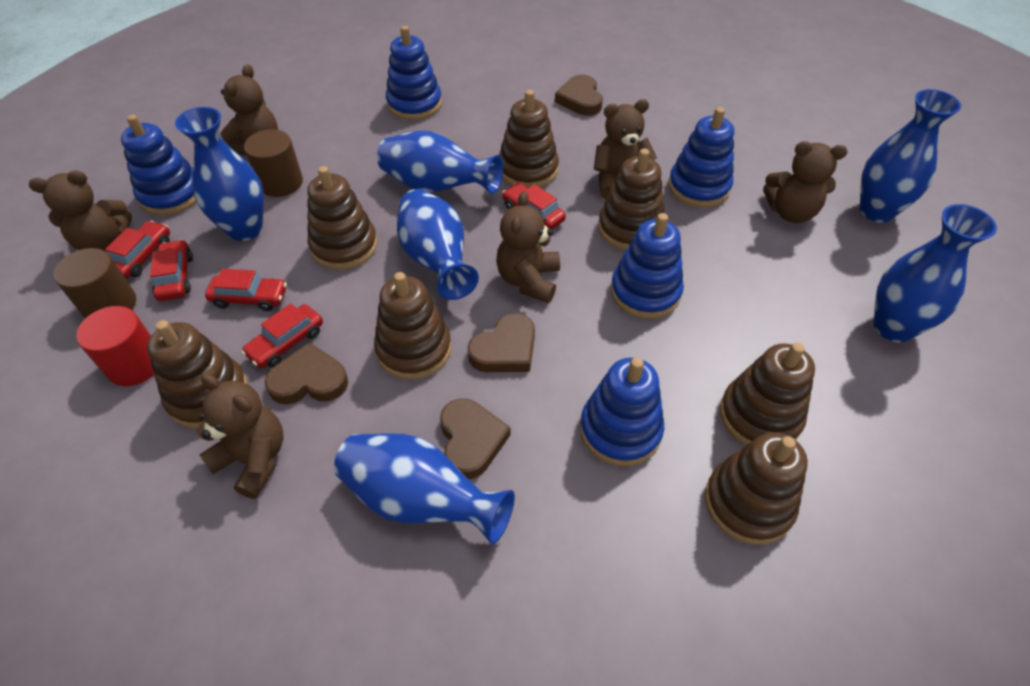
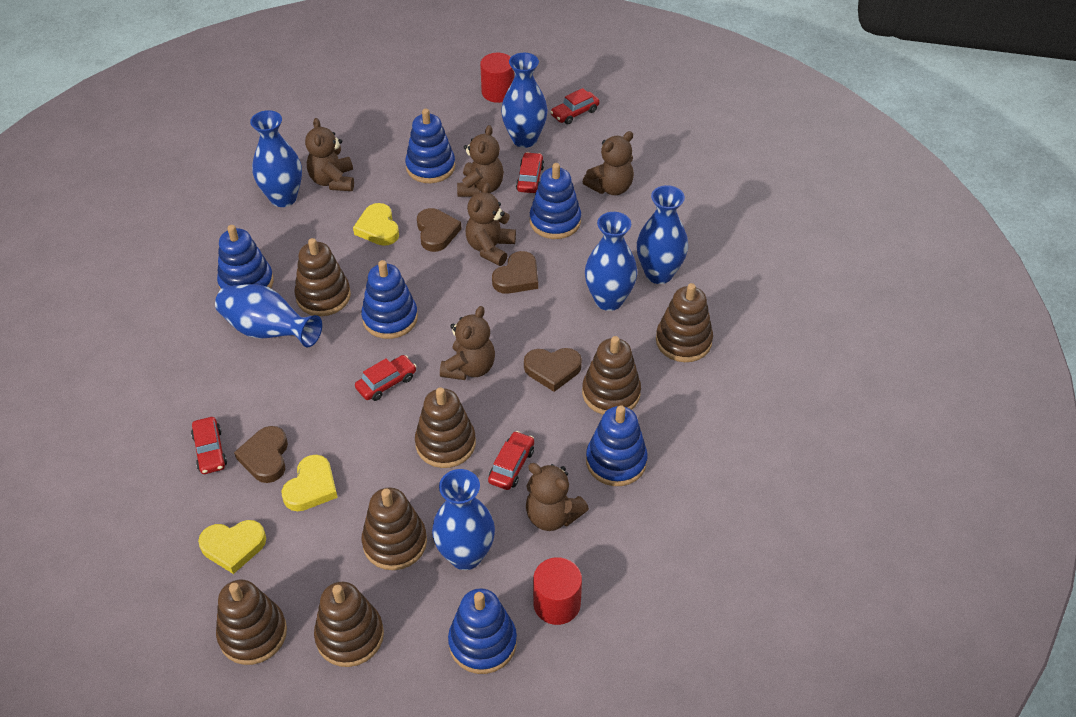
blue stacking toy: 5 -> 6
brown cylinder: 2 -> 0
red cylinder: 1 -> 2
yellow heart: 0 -> 3

